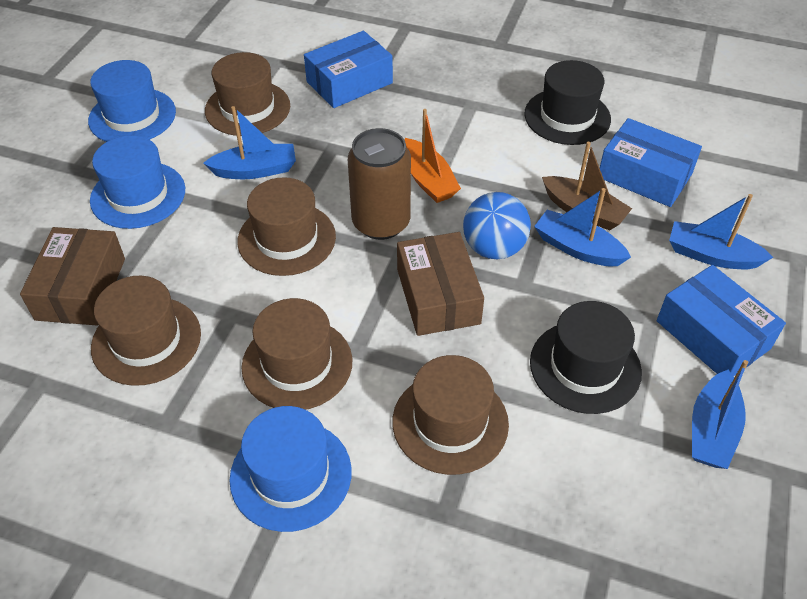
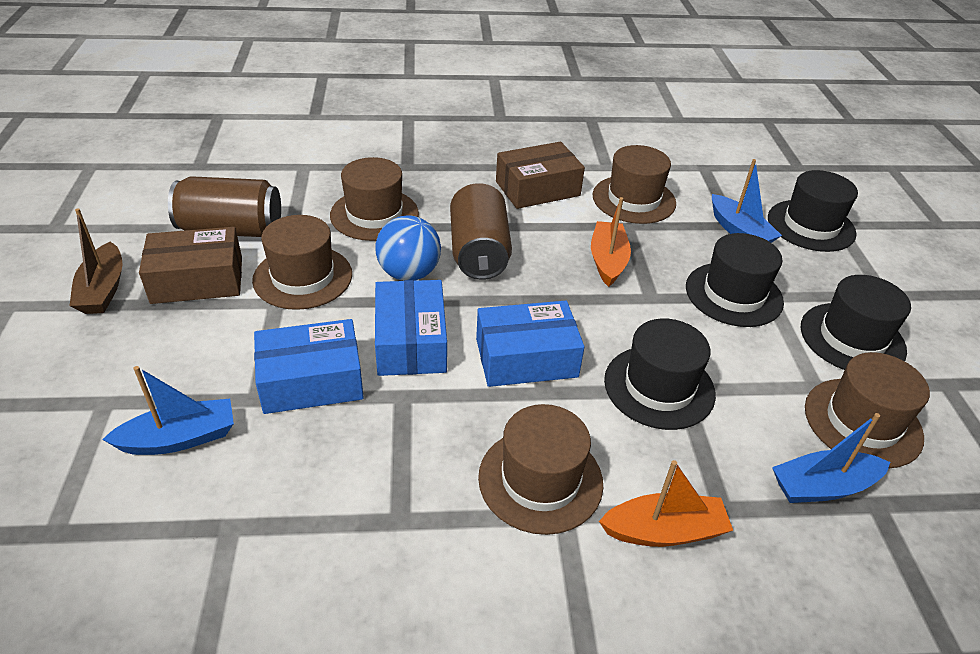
black hat: 2 -> 4
blue boat: 4 -> 3
blue hat: 3 -> 0
brown can: 1 -> 2
orange boat: 1 -> 2

